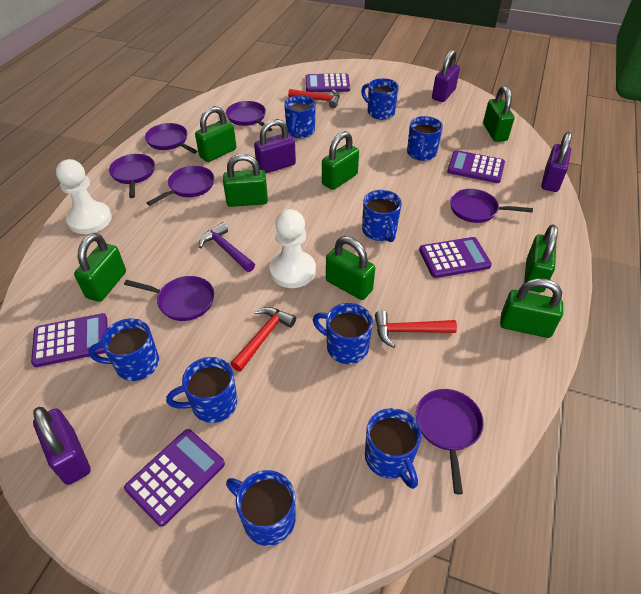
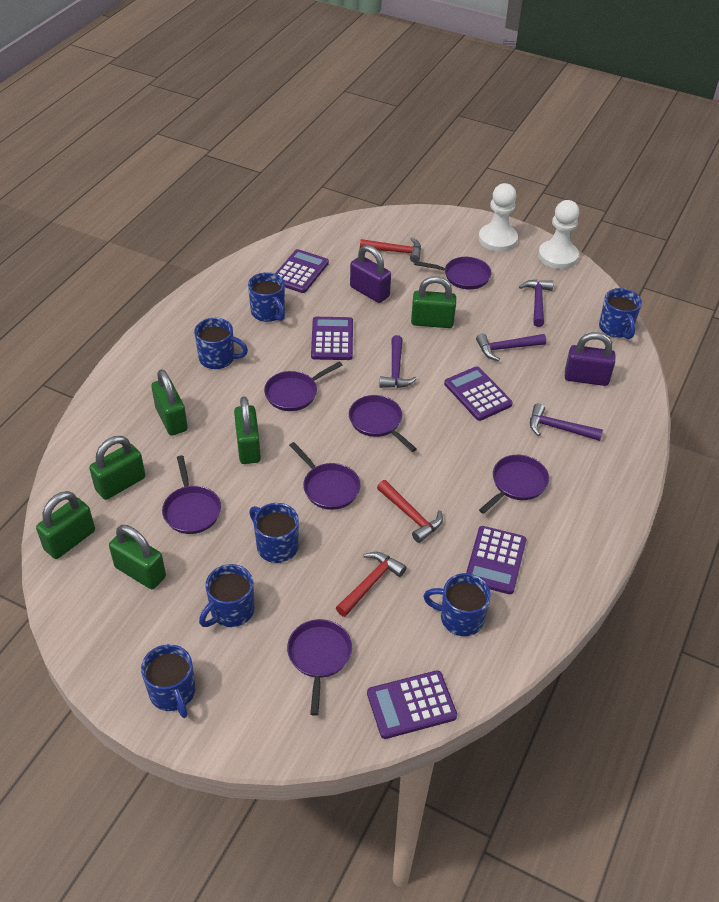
blue mug: 9 -> 7
green padlock: 8 -> 6
purple hammer: 1 -> 4
purple padlock: 4 -> 2

